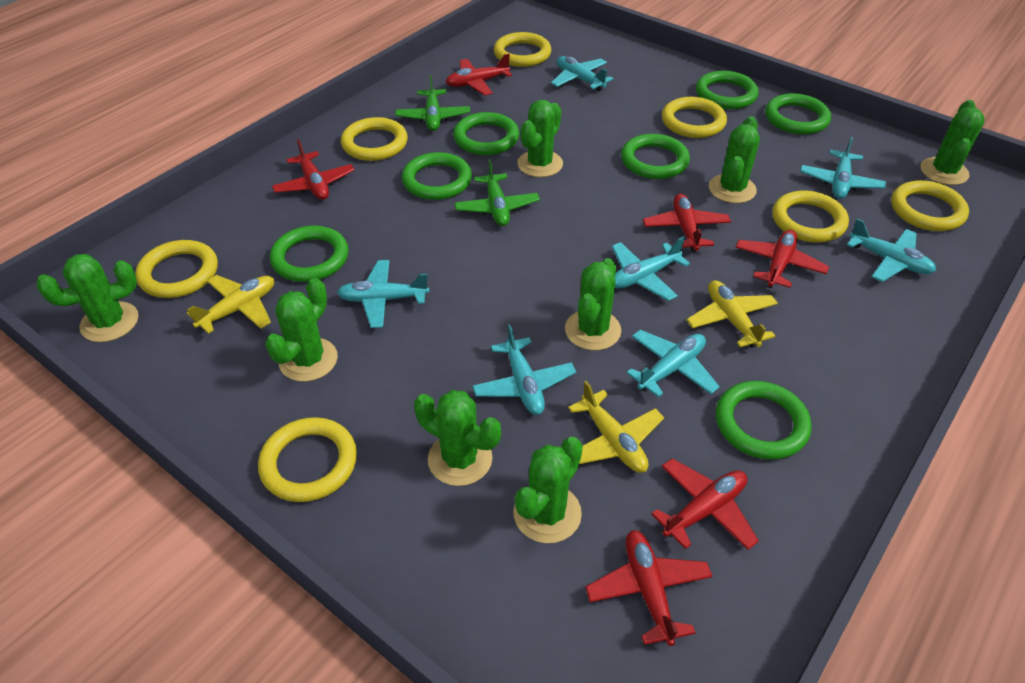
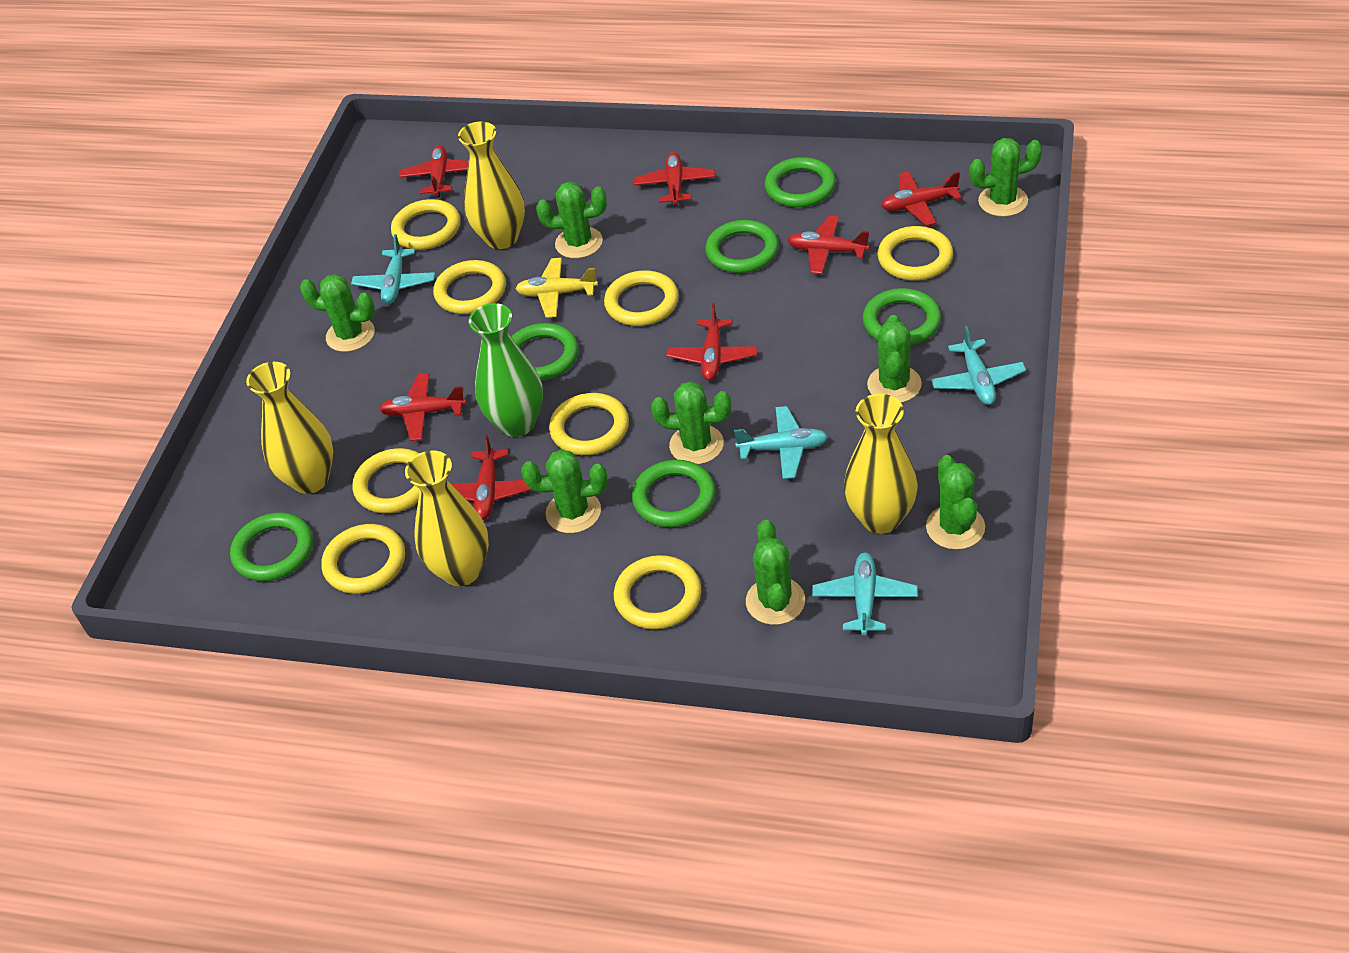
green plane: 2 -> 0
green ring: 7 -> 6
green vase: 0 -> 1
red plane: 6 -> 7
turquoise plane: 7 -> 4
yellow plane: 3 -> 1
yellow ring: 7 -> 8
yellow vase: 0 -> 4

